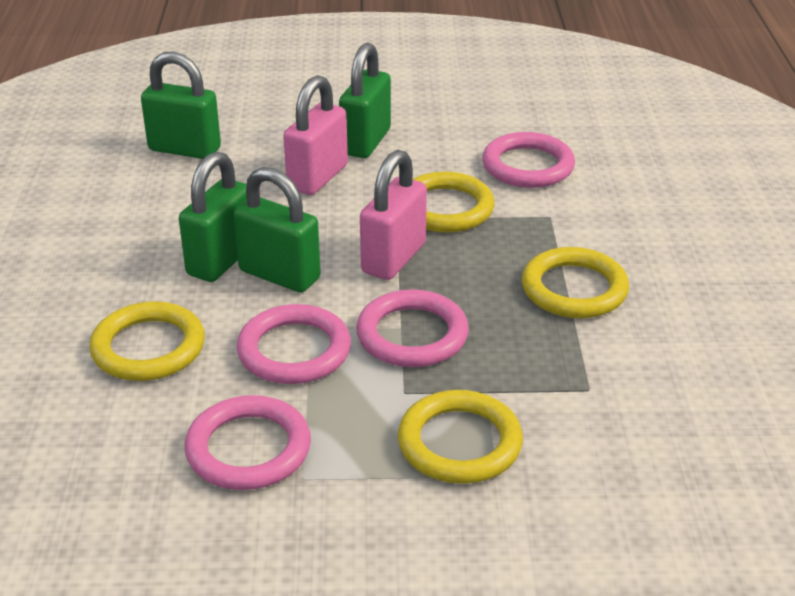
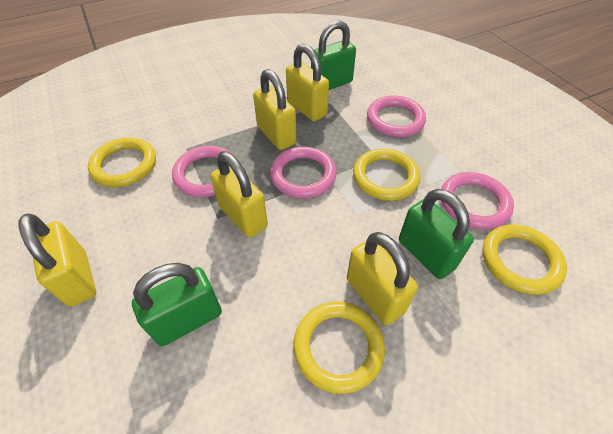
green padlock: 4 -> 3
pink padlock: 2 -> 0
yellow padlock: 0 -> 5

